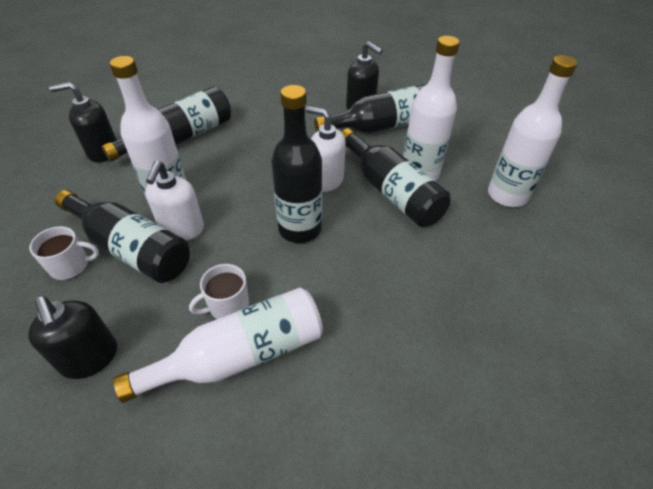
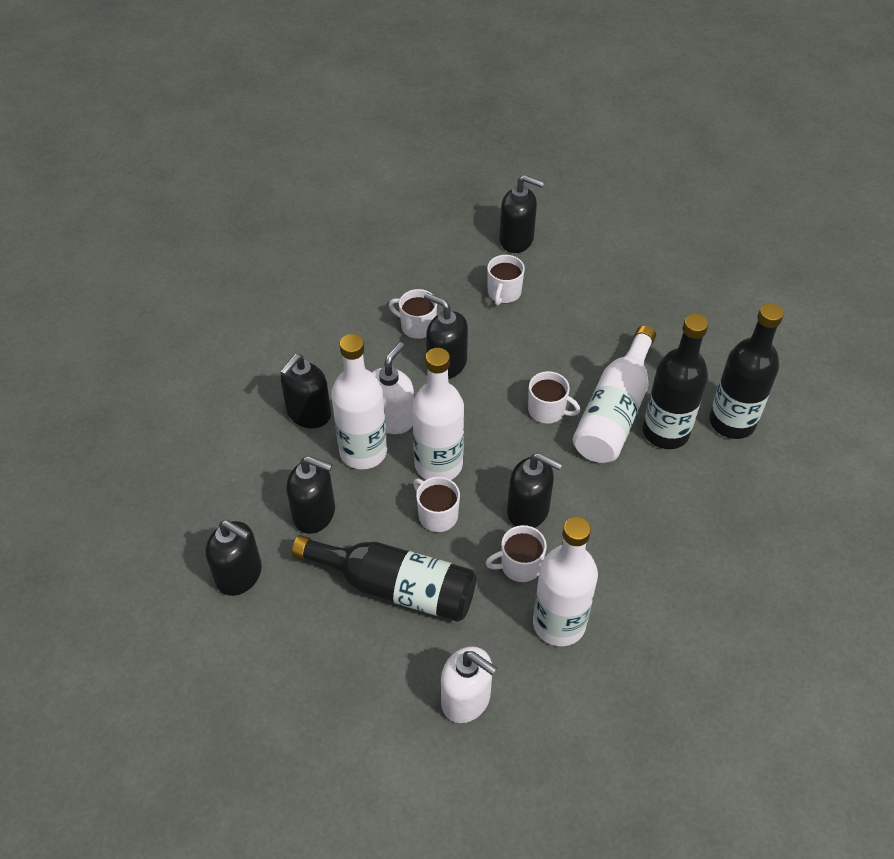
black bottle: 5 -> 3
black soap dispenser: 3 -> 6
white mug: 2 -> 5

